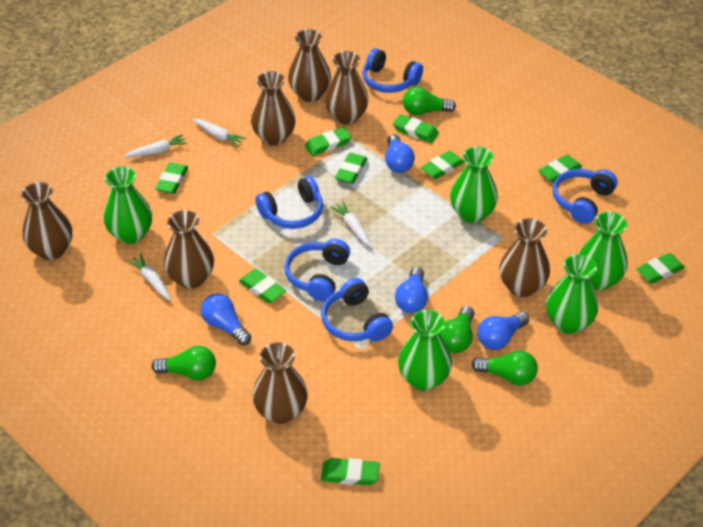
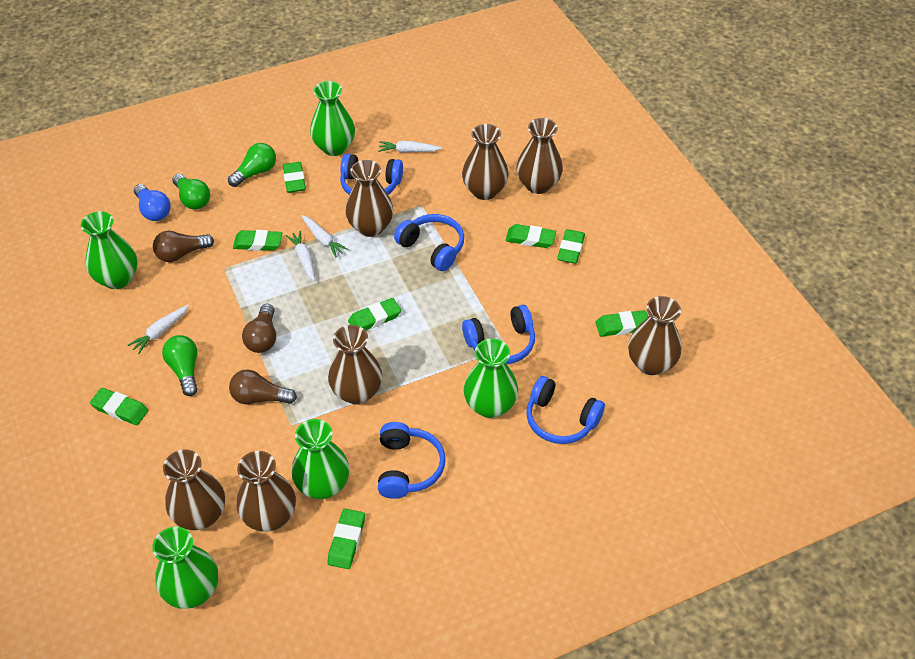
blue light bulb: 4 -> 1
brown light bulb: 0 -> 3
green eraser: 9 -> 8
green light bulb: 4 -> 3

